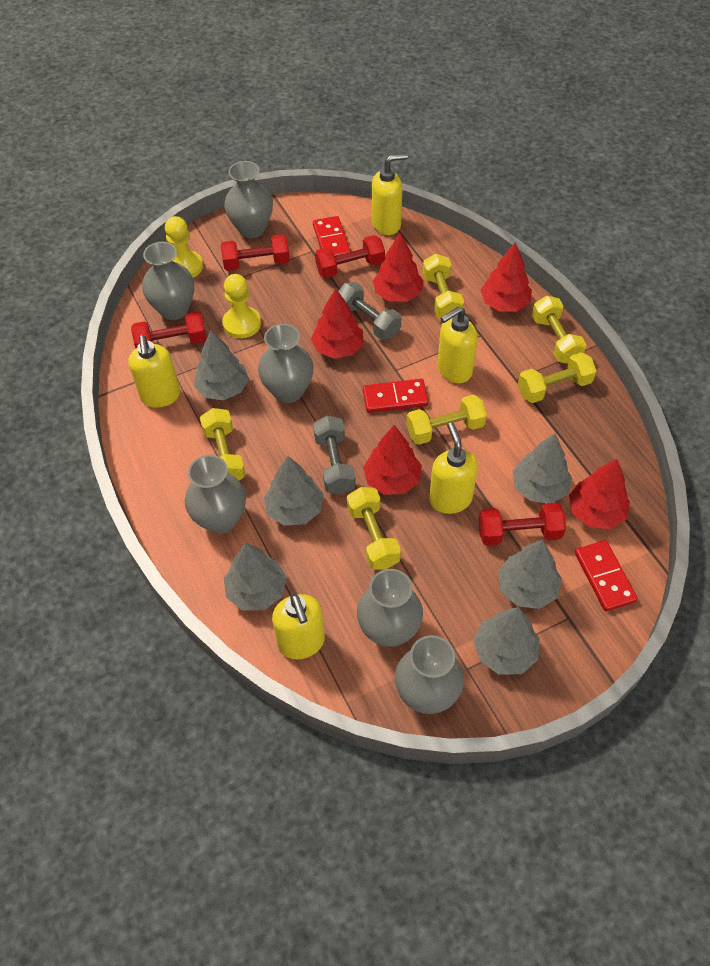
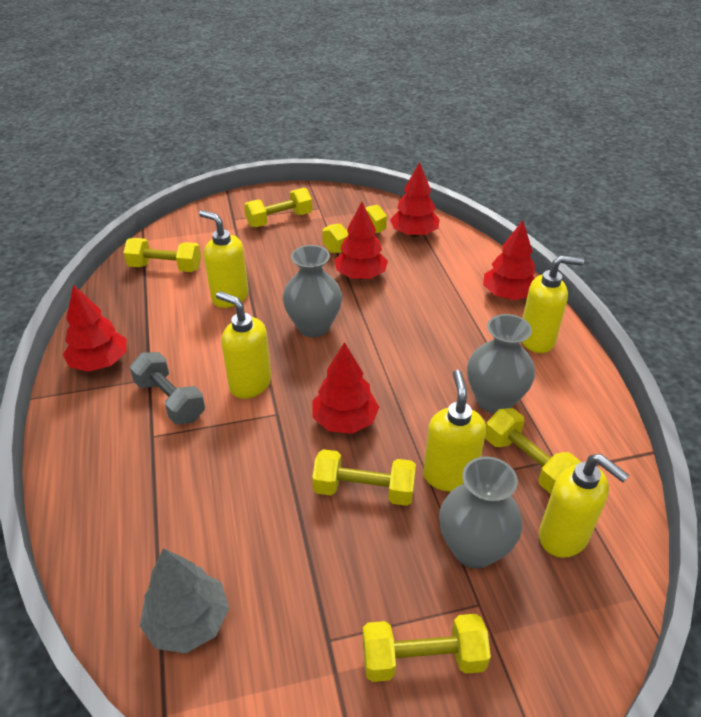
grey dumbbell: 2 -> 1
grey tree: 6 -> 1
grey vase: 6 -> 3
red domino: 3 -> 0
red dumbbell: 4 -> 0
yellow pawn: 2 -> 0

